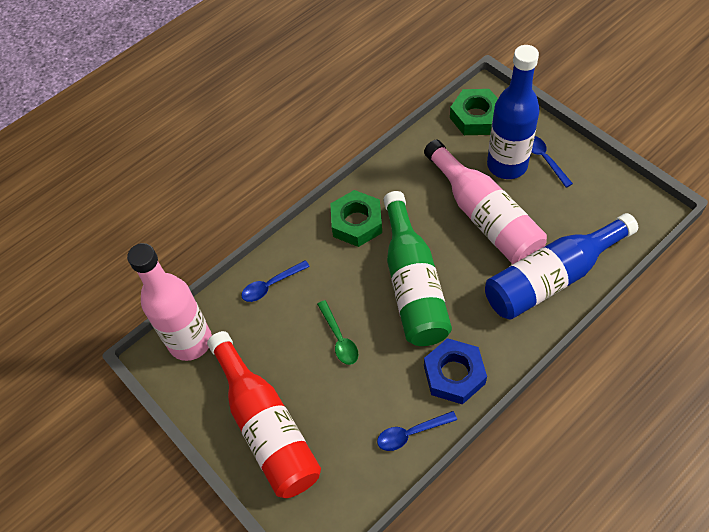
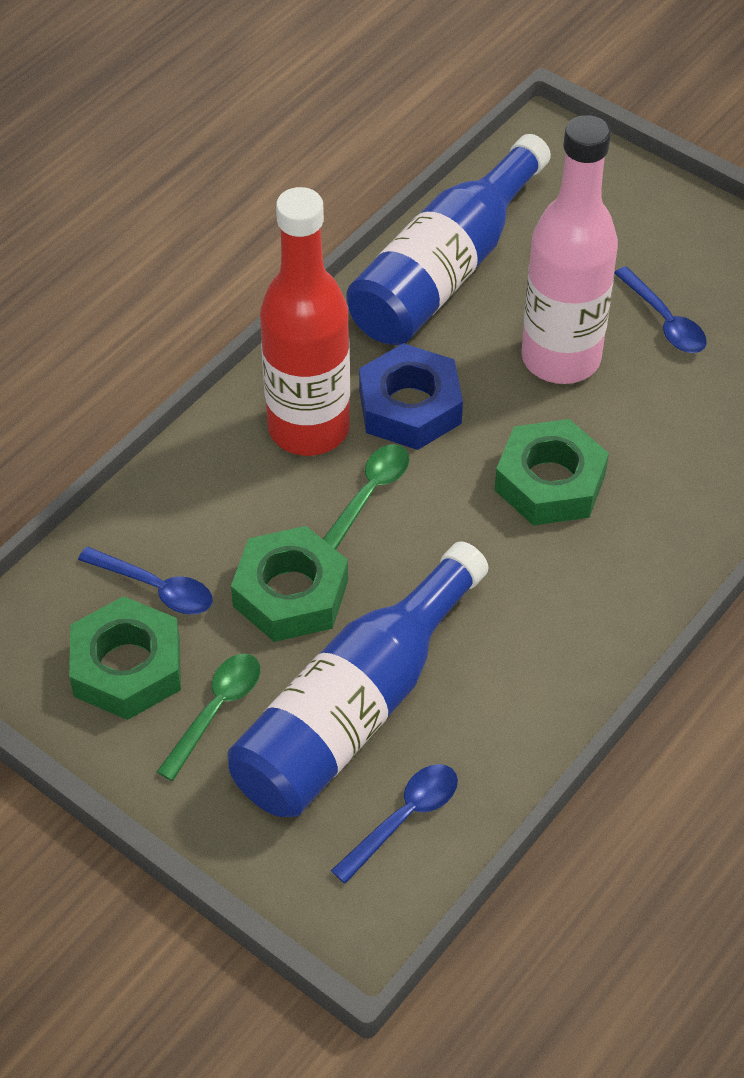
green bottle: 1 -> 0
green nut: 2 -> 3
green spoon: 1 -> 2
pink bottle: 2 -> 1

